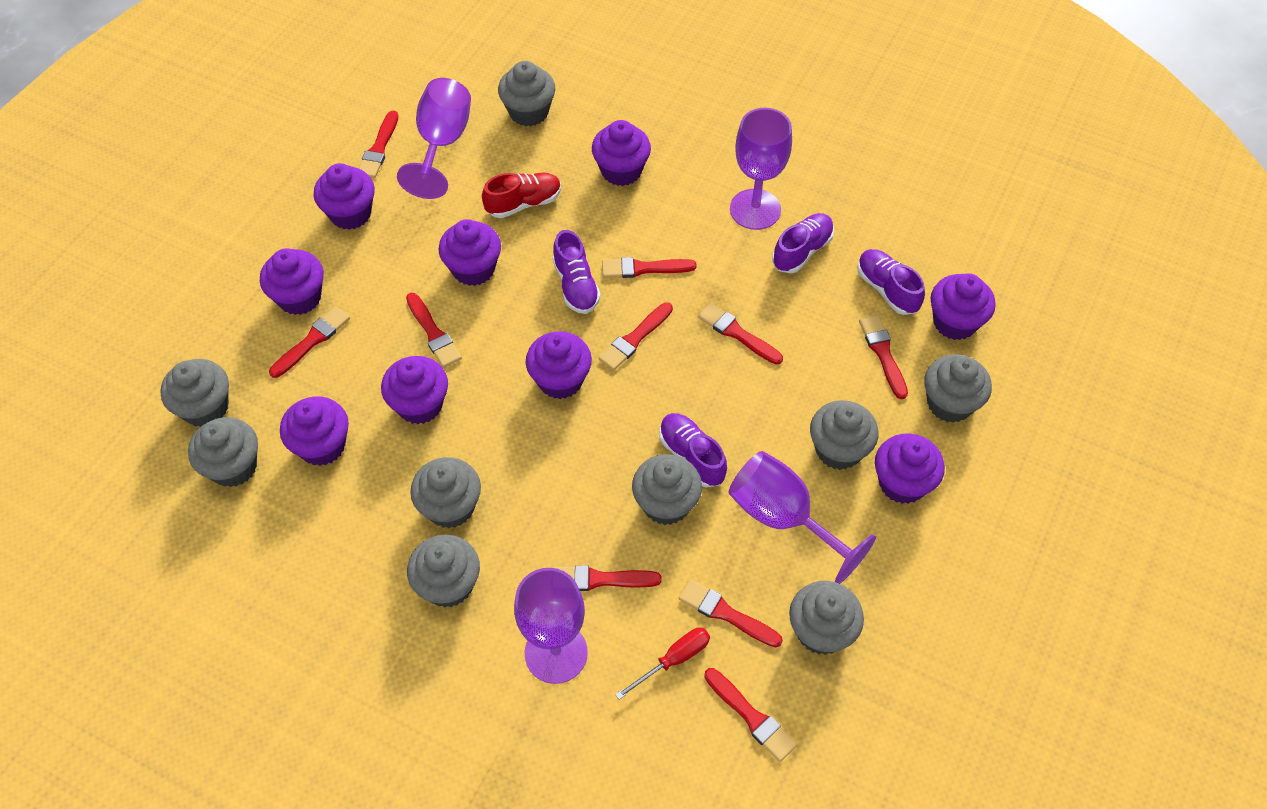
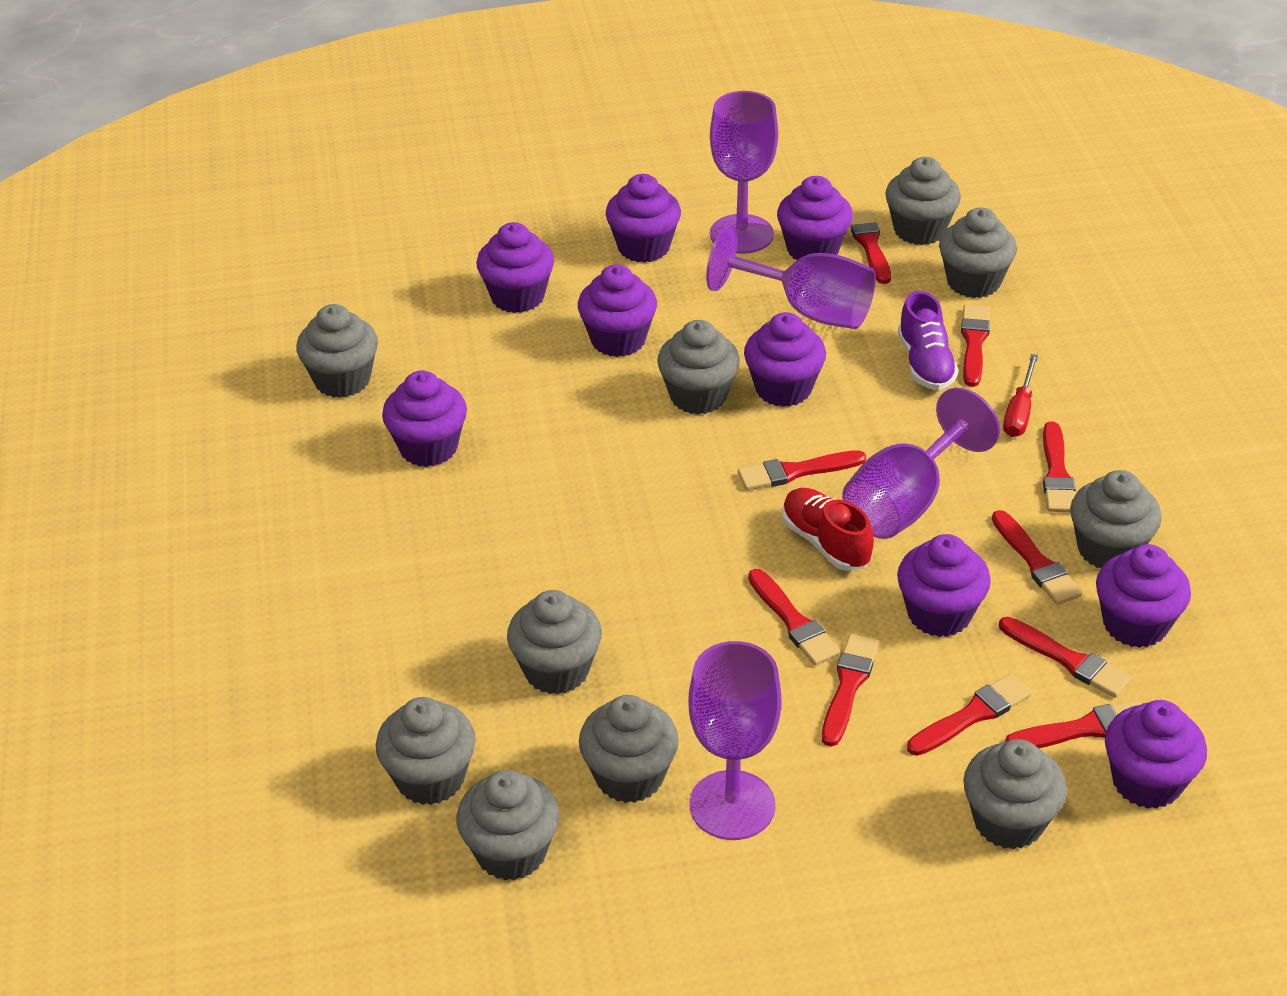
grey cupcake: 9 -> 10
purple shoe: 4 -> 1

